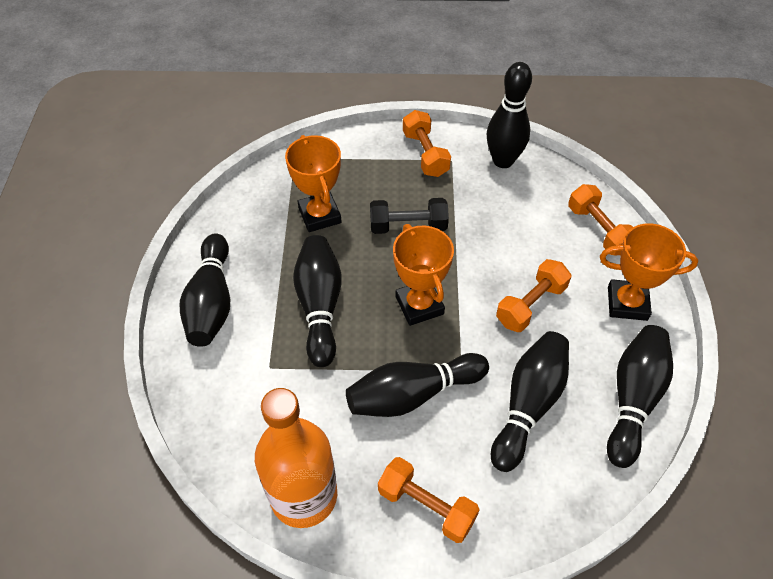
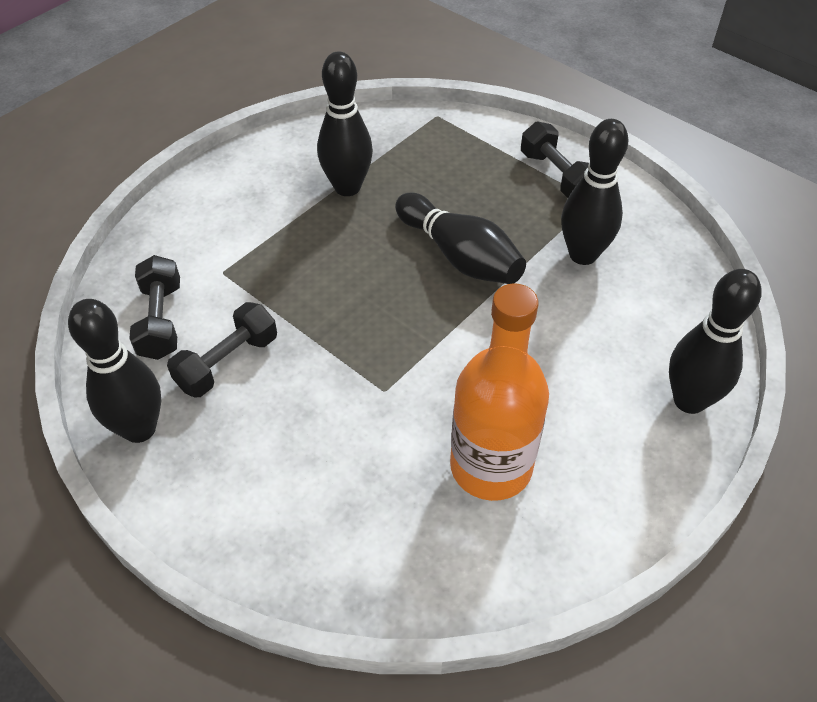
black bowling pin: 6 -> 5
black dumbbell: 1 -> 3
orange dumbbell: 4 -> 0
orange trophy: 3 -> 0

